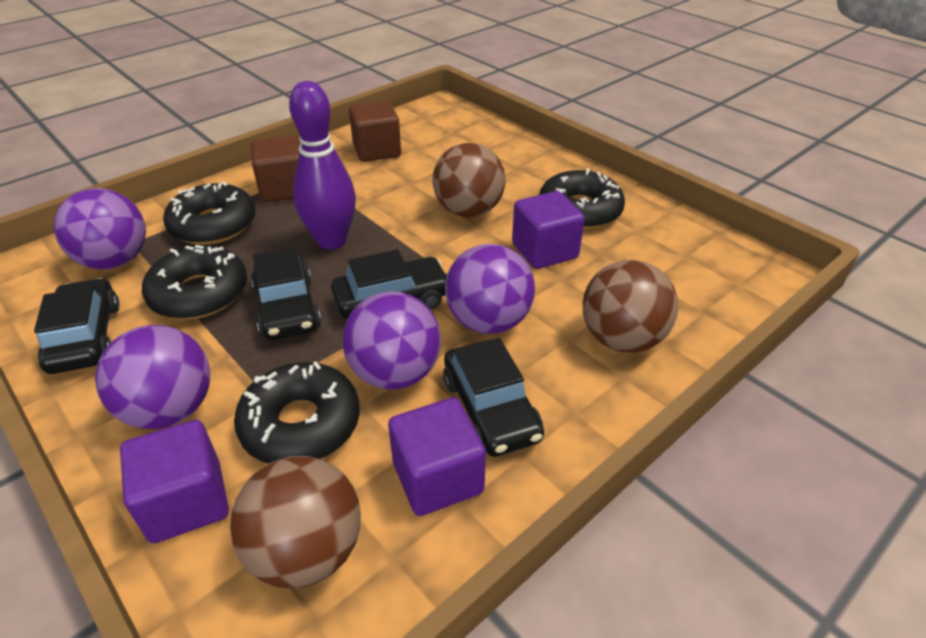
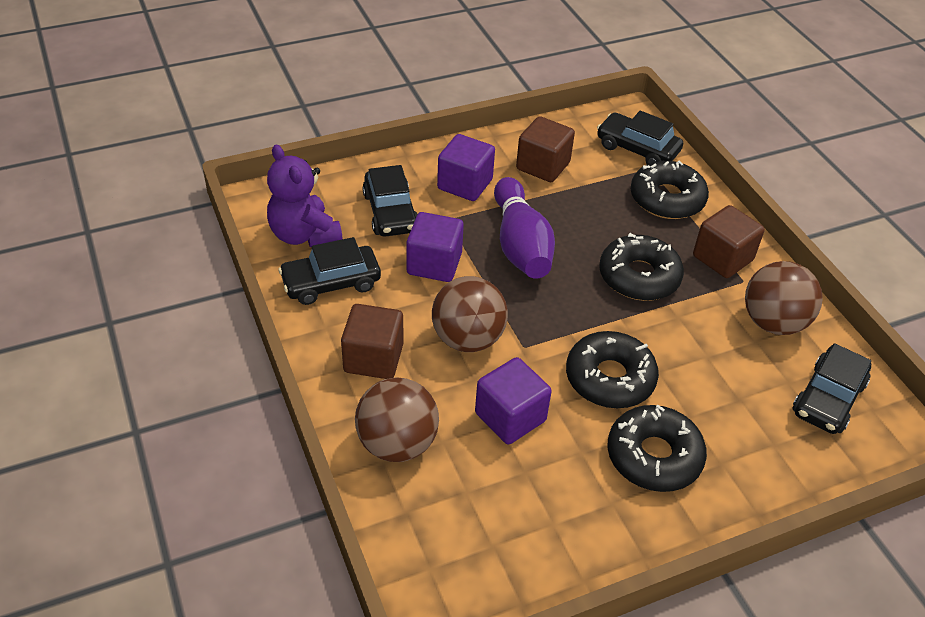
brown cube: 2 -> 3
purple ball: 4 -> 0
purple teddy bear: 0 -> 1

